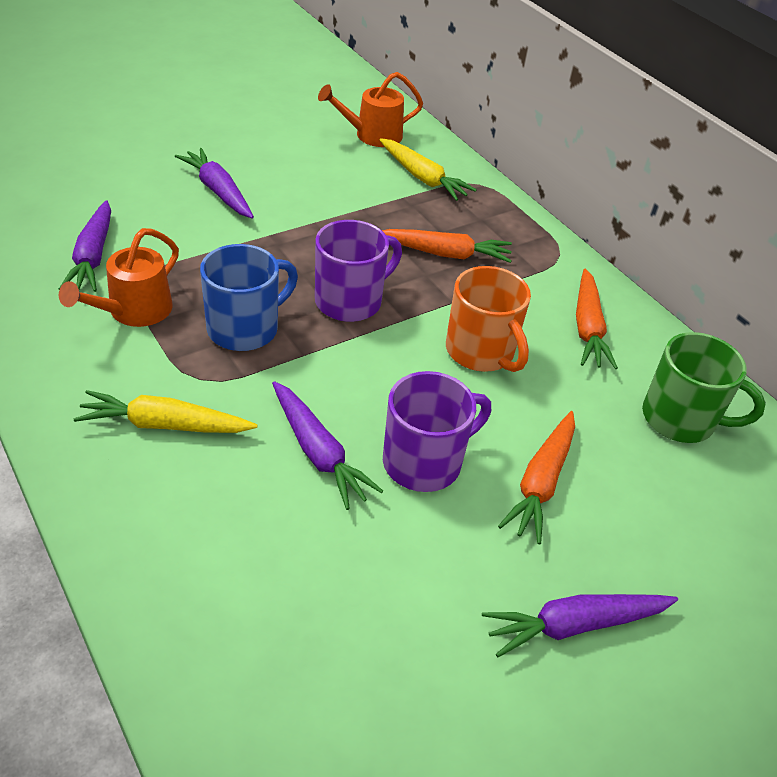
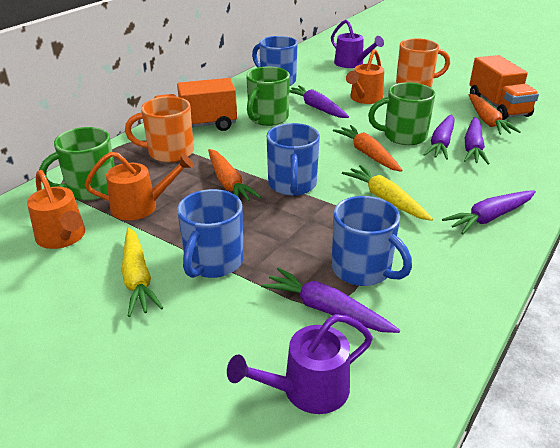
blue mug: 1 -> 4
green mug: 1 -> 3
orange mug: 1 -> 2
orange truck: 0 -> 2
orange watering can: 2 -> 3
purple carrot: 4 -> 5
purple mug: 2 -> 0
purple watering can: 0 -> 2

